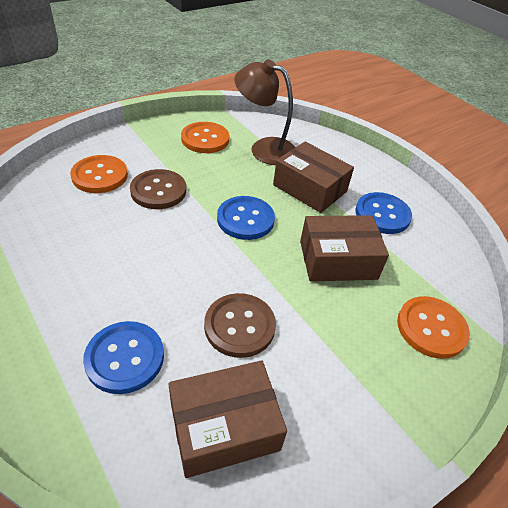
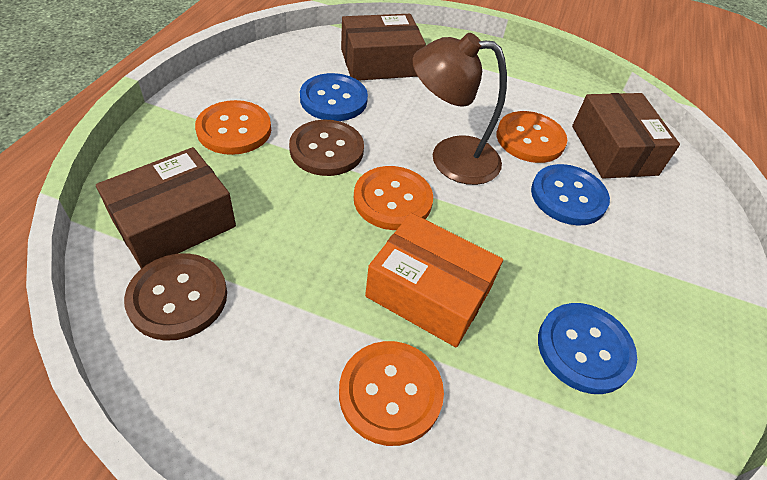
orange box: 0 -> 1
orange button: 3 -> 4

